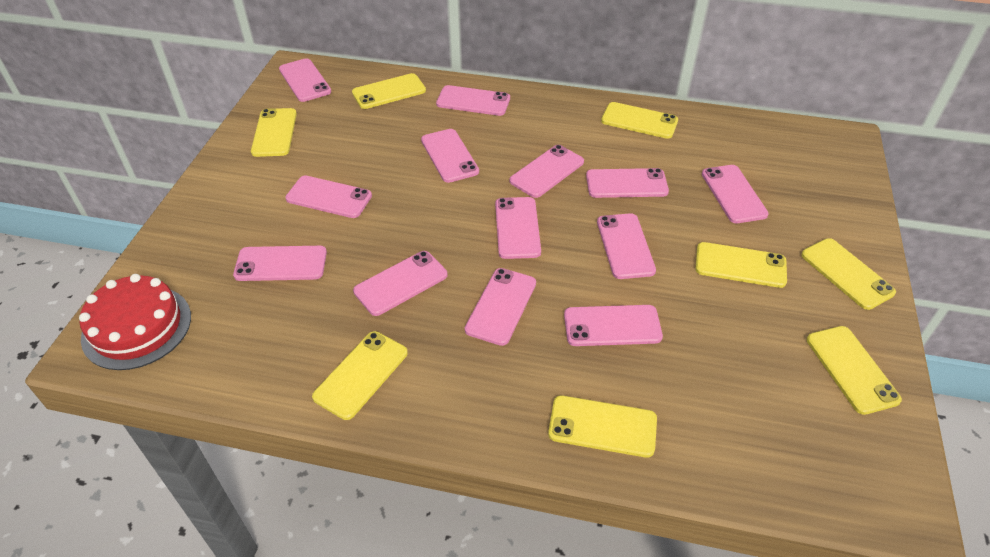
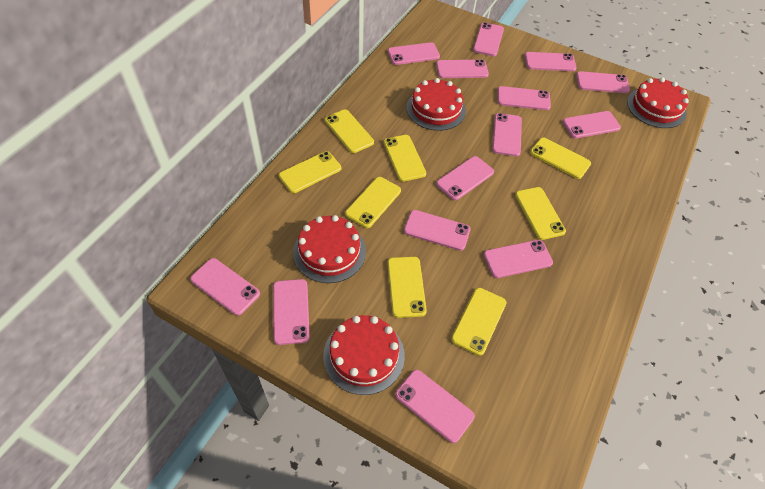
pink phone: 13 -> 14
red cake: 1 -> 4

